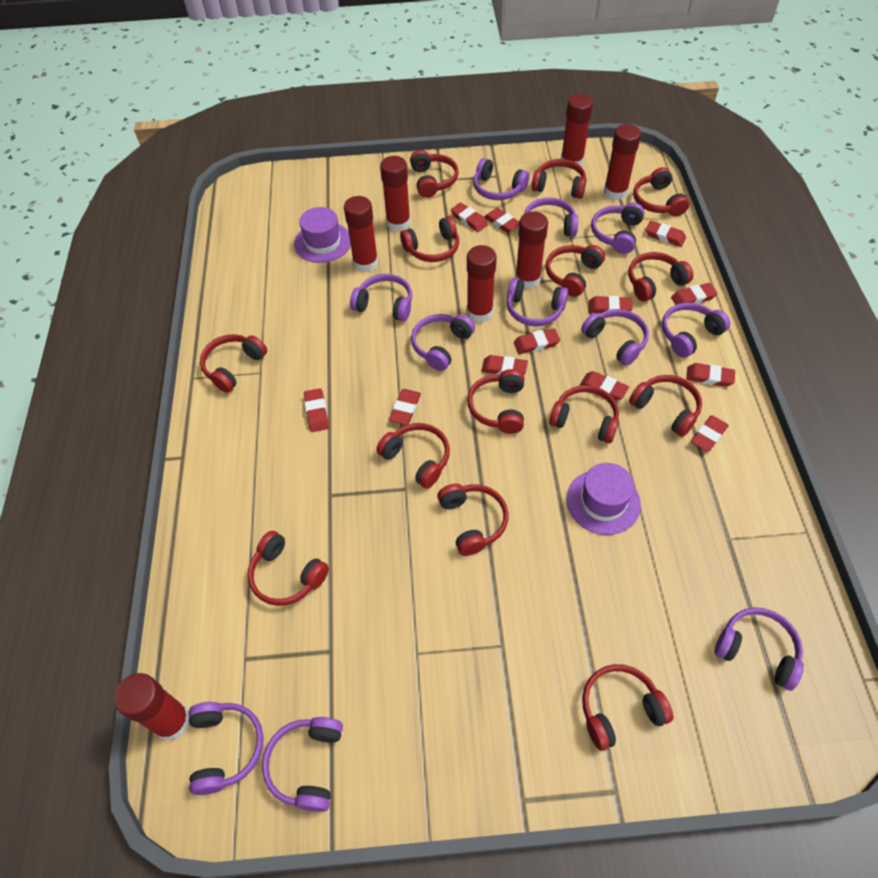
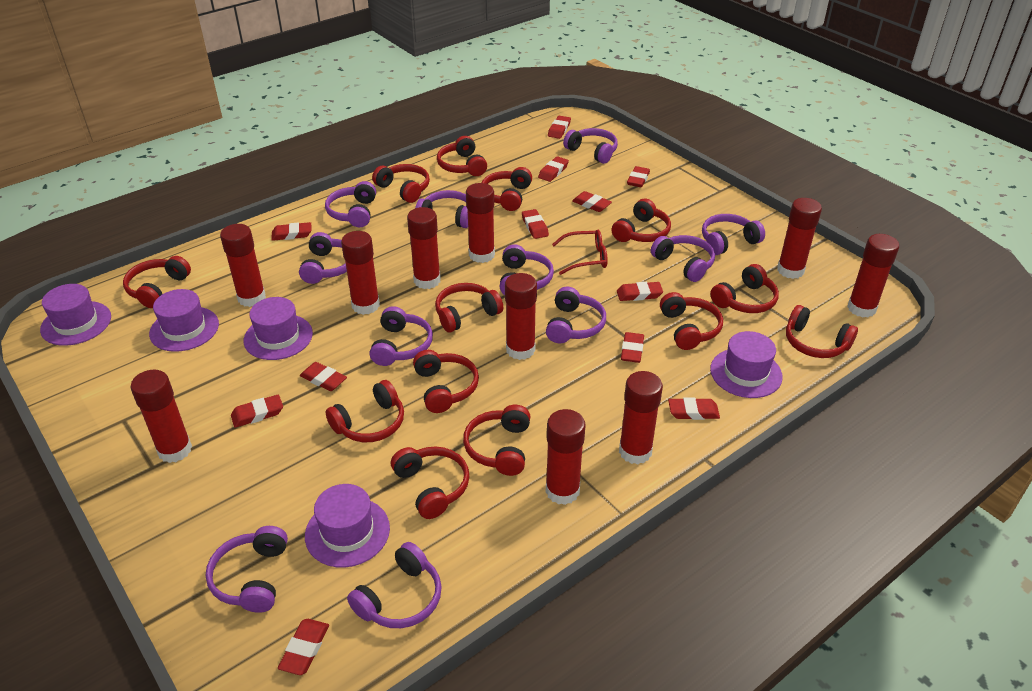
purple hat: 2 -> 5
red glasses: 0 -> 1
red glue stick: 7 -> 10
red headphones: 14 -> 13

